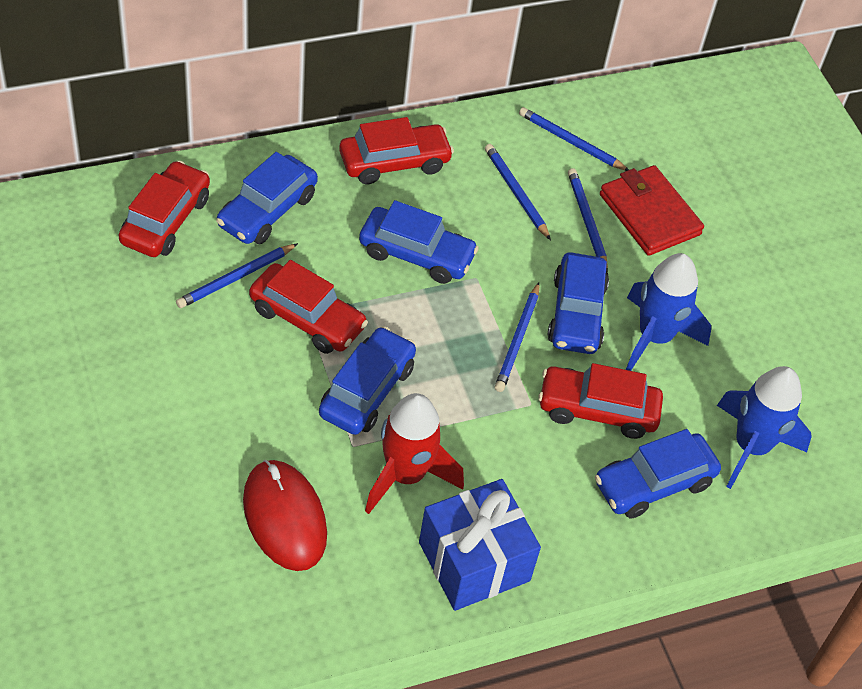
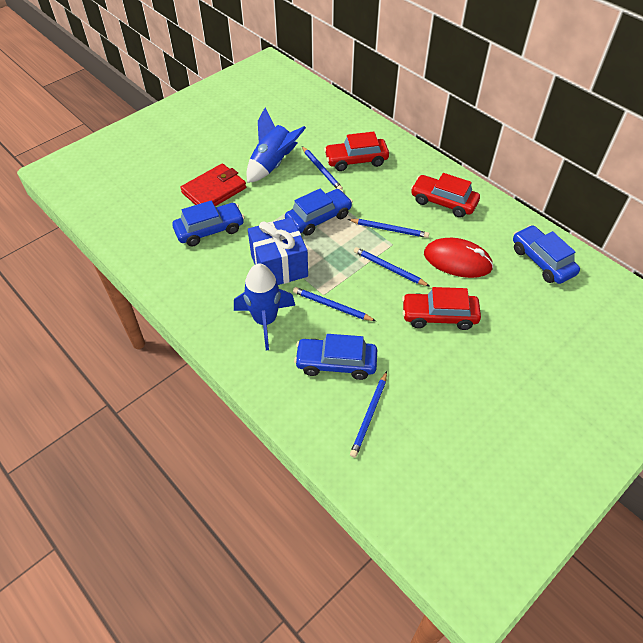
blue car: 5 -> 4
red car: 4 -> 3
red rocket: 1 -> 0

